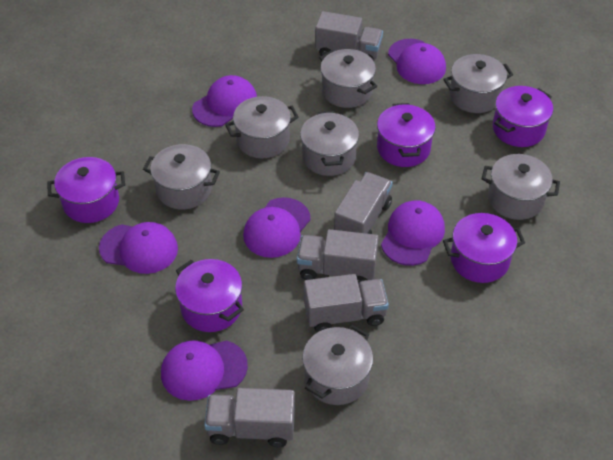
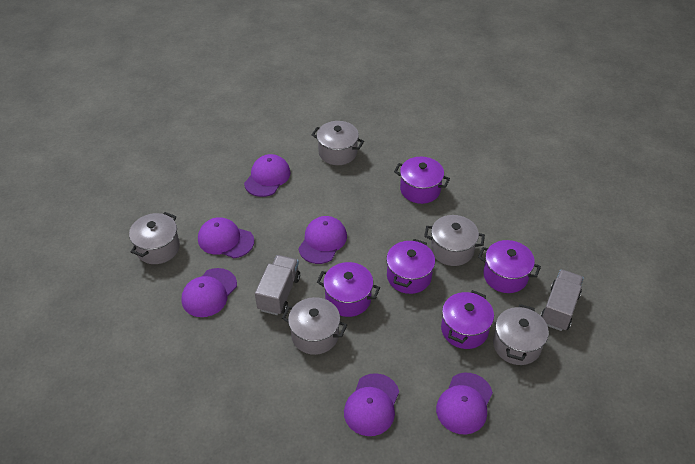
grey pot: 7 -> 5
grey truck: 5 -> 2

